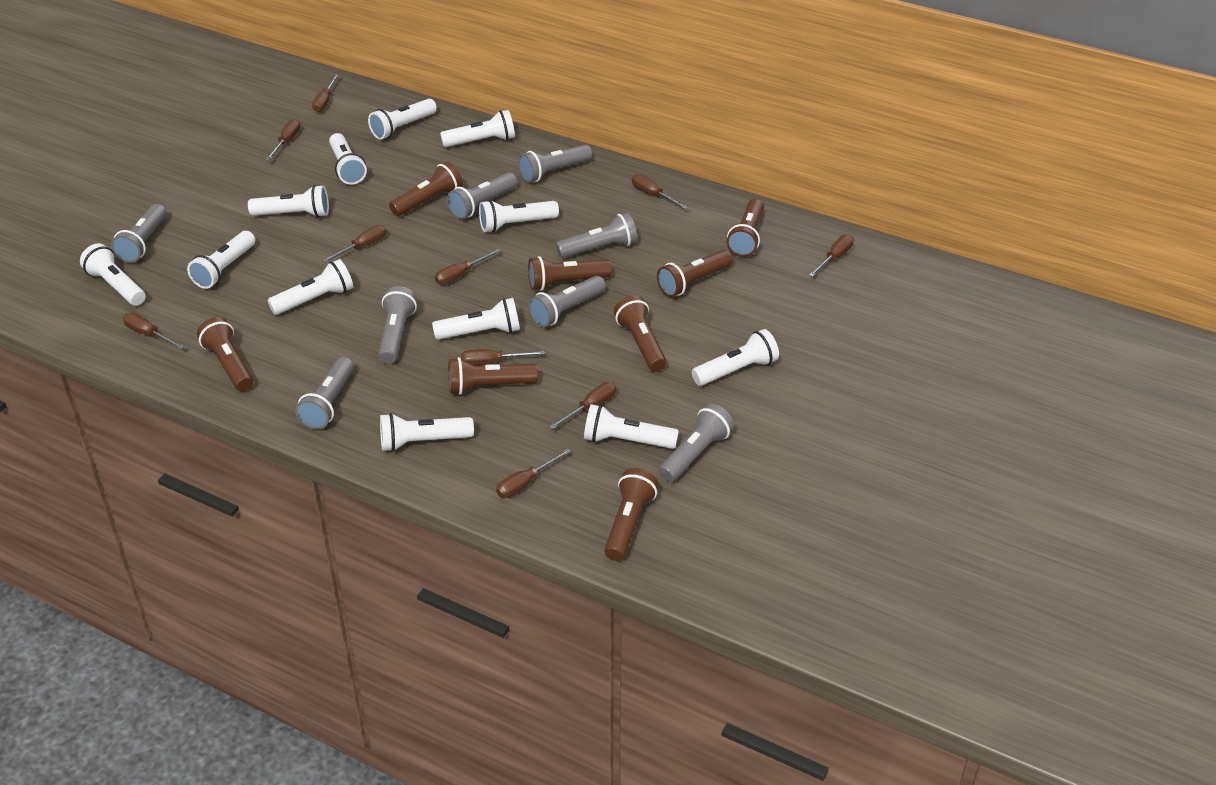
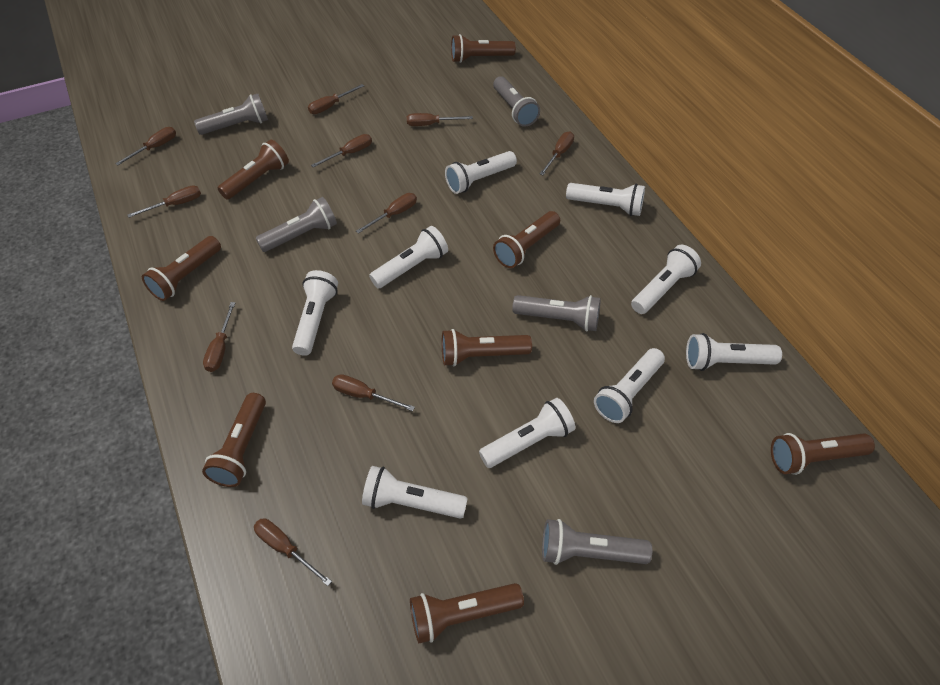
grey flashlight: 8 -> 5
white flashlight: 12 -> 9

